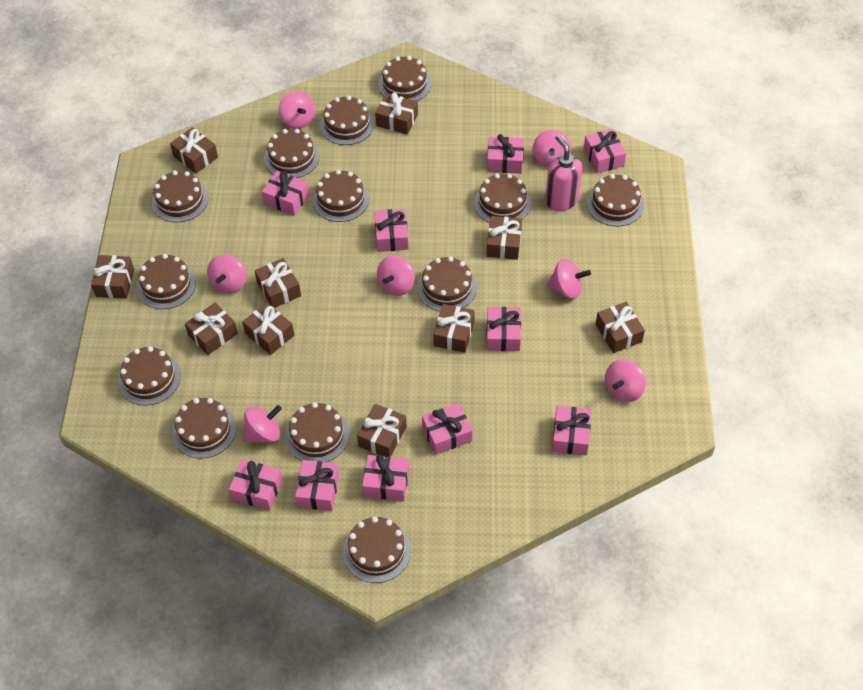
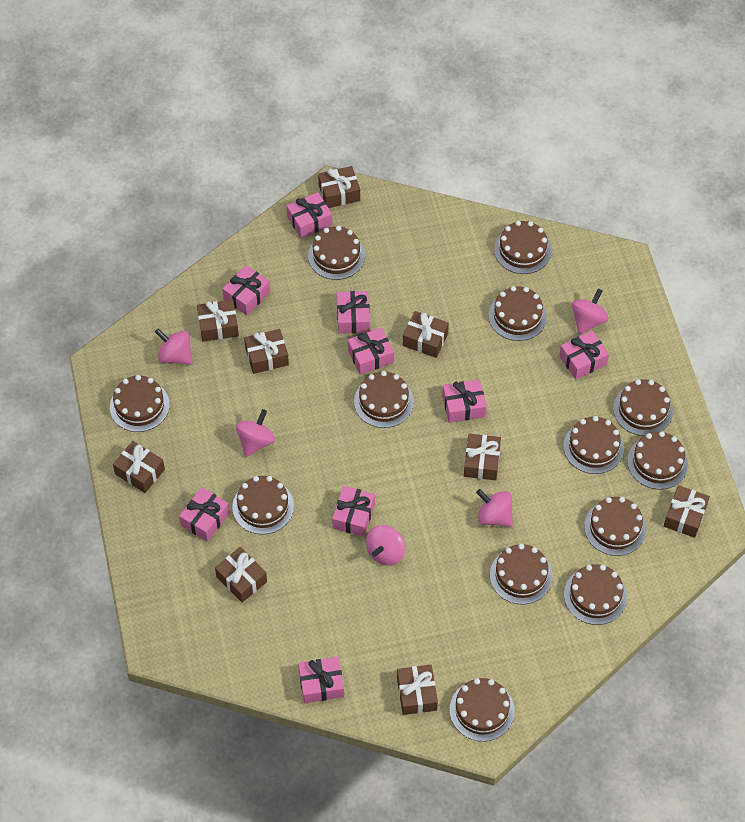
brown gift: 10 -> 9
pink gift: 10 -> 9
pink soap dispenser: 1 -> 0
pink spinning top: 7 -> 5

